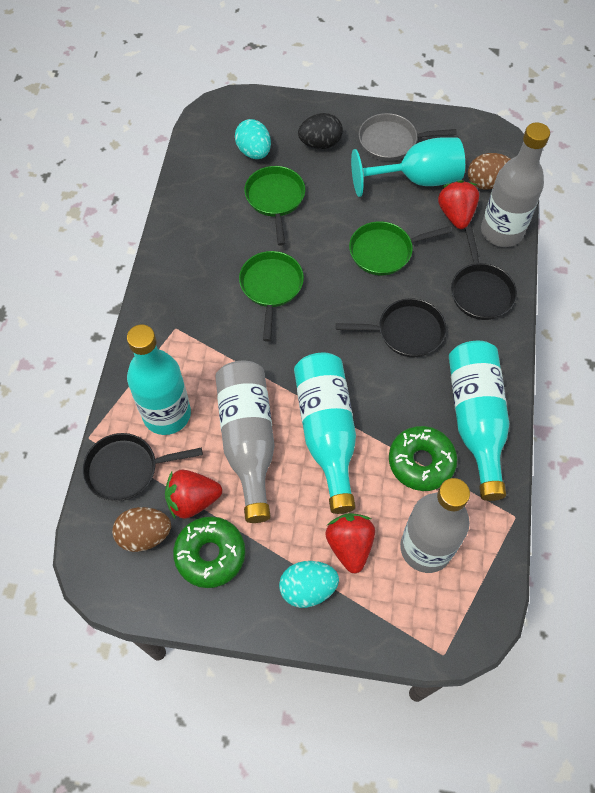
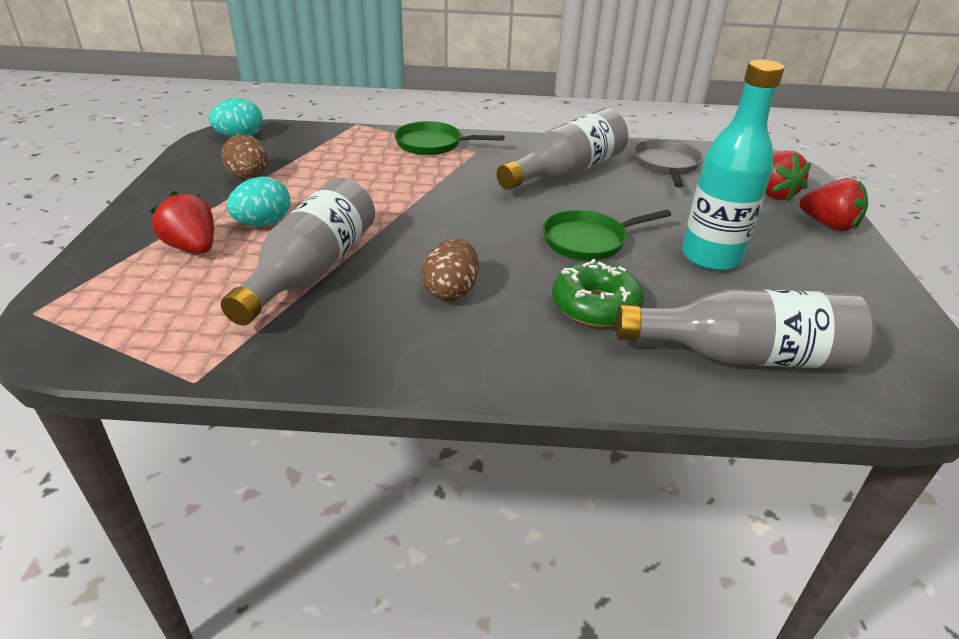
black egg: 1 -> 0
black pan: 3 -> 0
green donut: 2 -> 1
green pan: 3 -> 2
turquoise bottle: 3 -> 1
turquoise goblet: 1 -> 0

